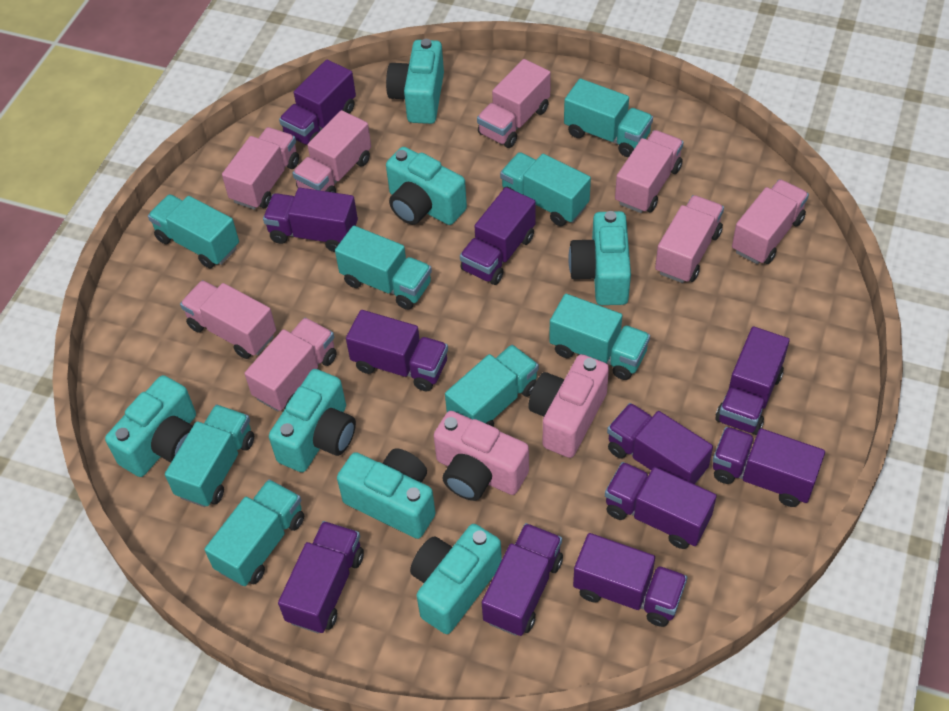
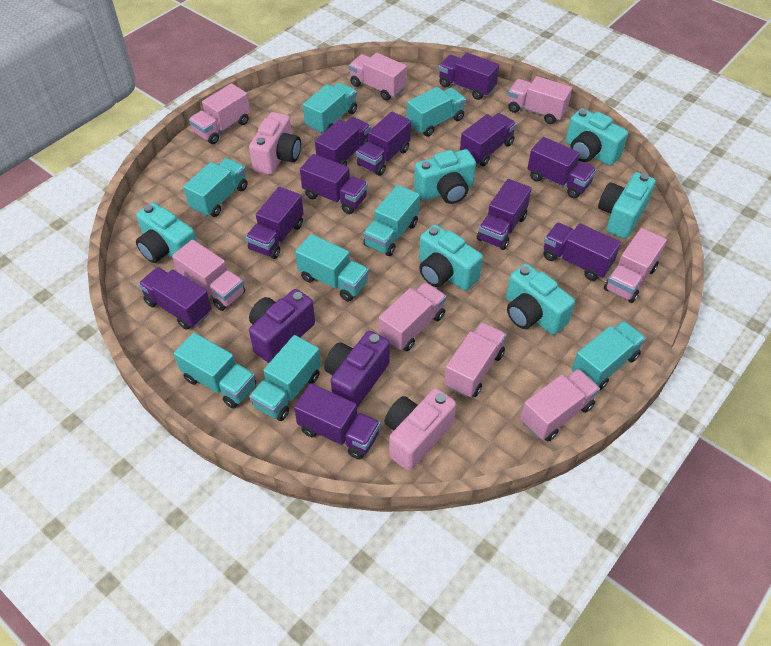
purple camera: 0 -> 2
turquoise camera: 7 -> 6

